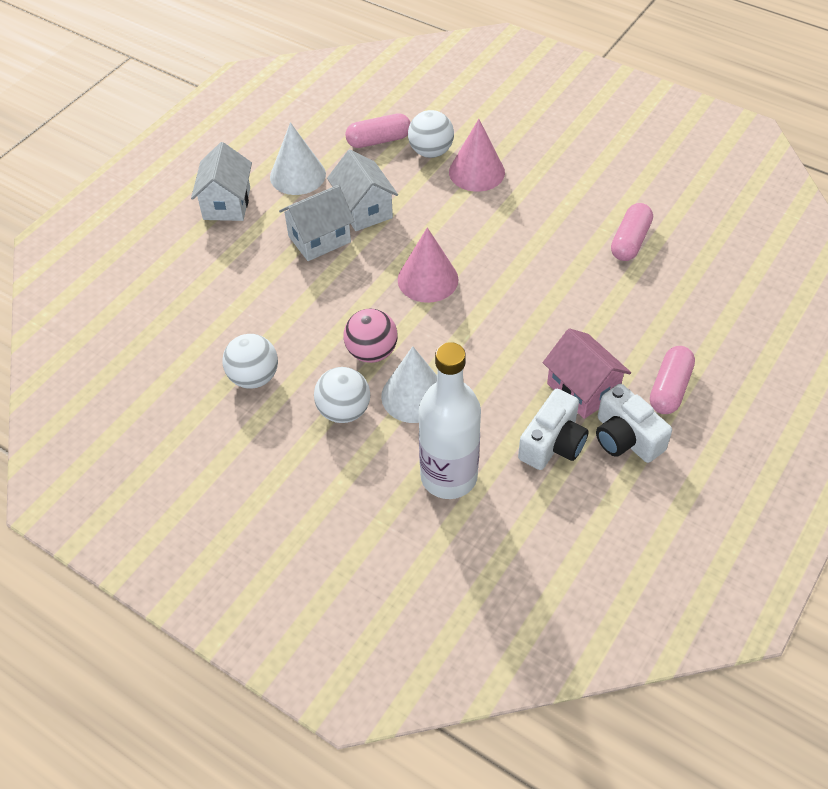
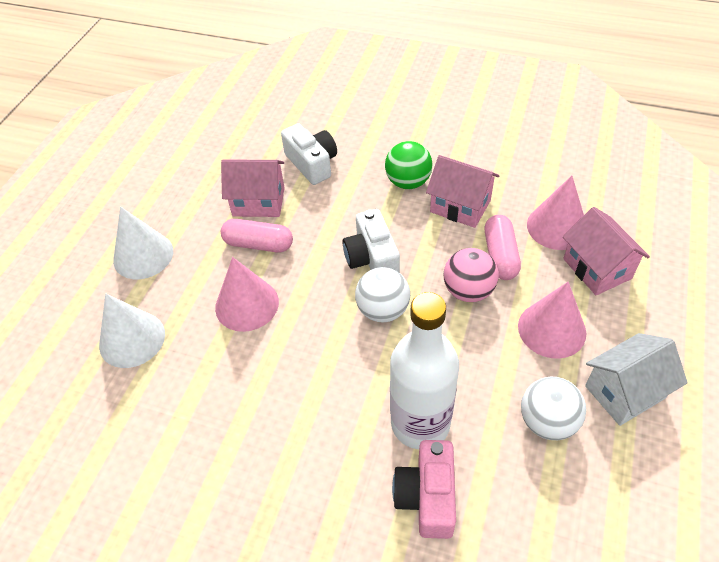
green ball: 0 -> 1
pink camera: 0 -> 1
pink capsule: 3 -> 2
pink cone: 2 -> 3
pink house: 1 -> 3
white ball: 3 -> 2
white house: 3 -> 1

